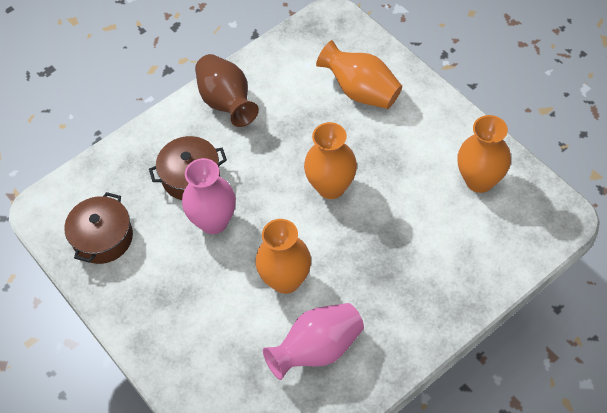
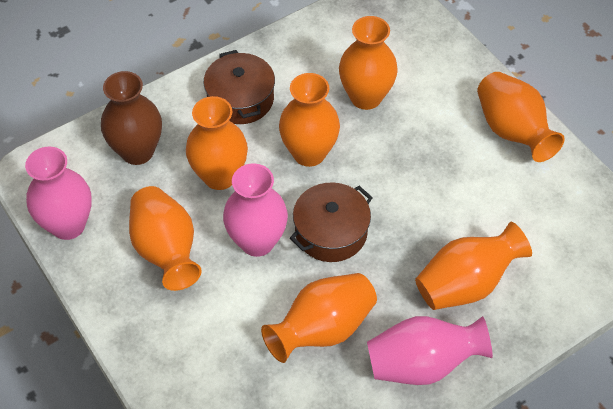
orange vase: 4 -> 7
pink vase: 2 -> 3

